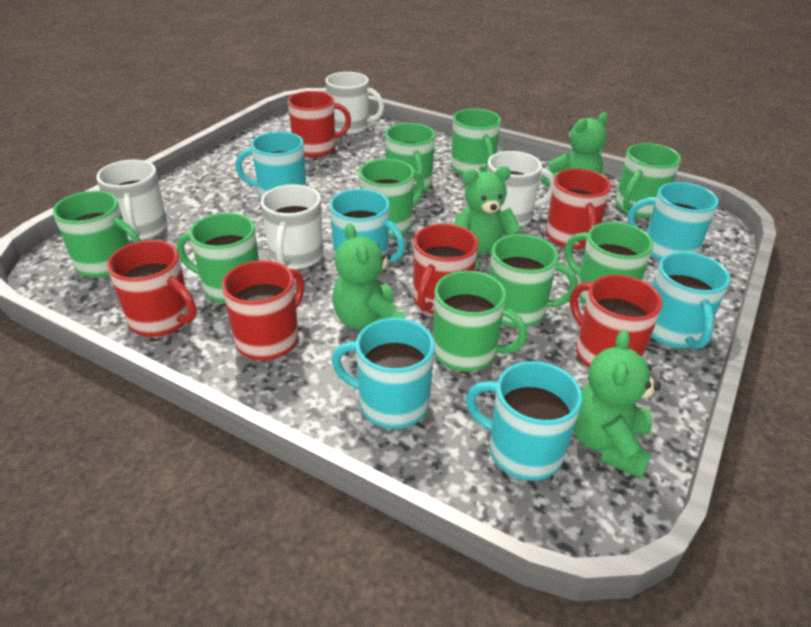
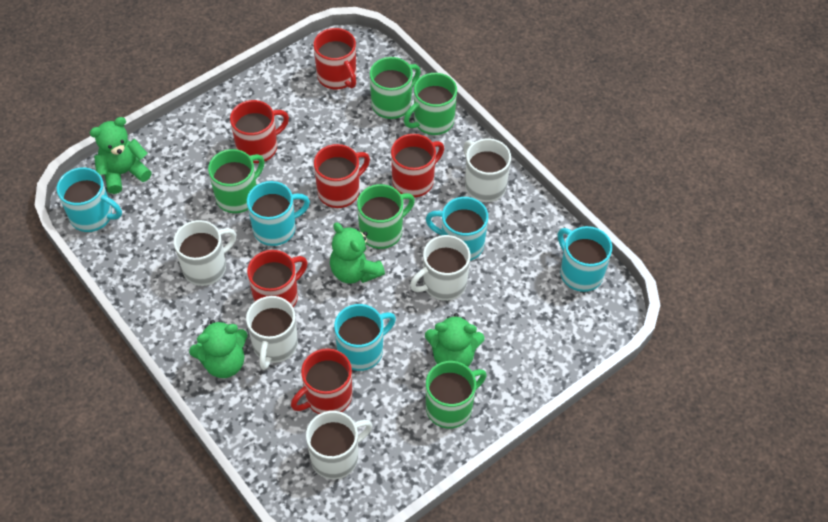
green mug: 9 -> 5
turquoise mug: 6 -> 5
white mug: 4 -> 5

